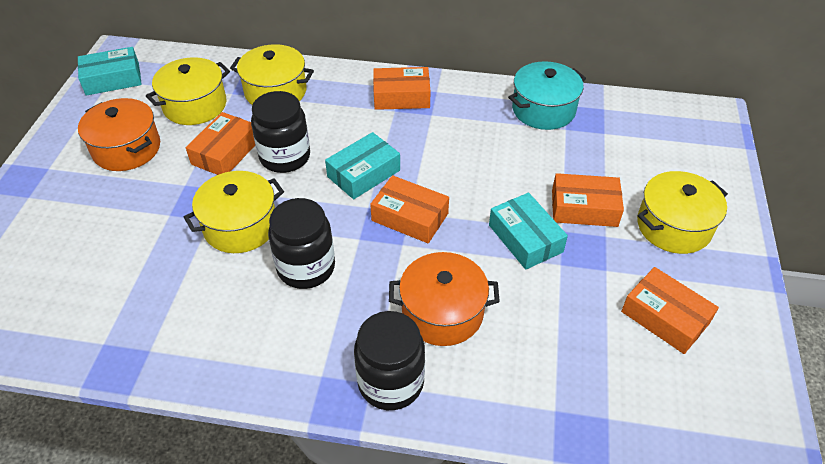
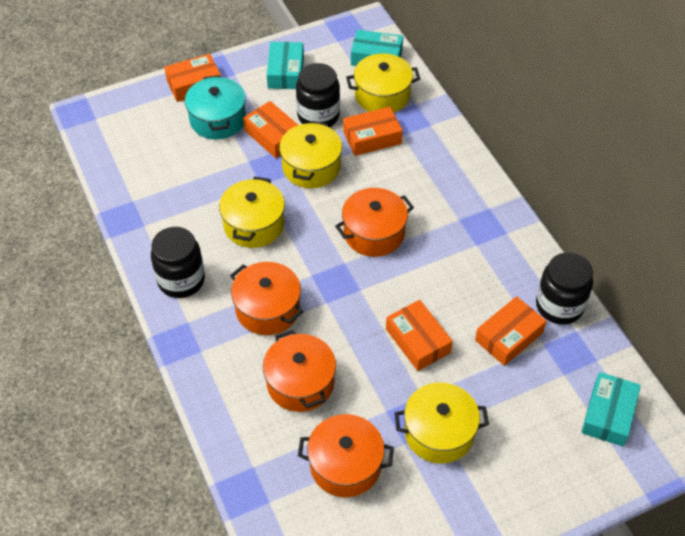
orange pot: 2 -> 4

